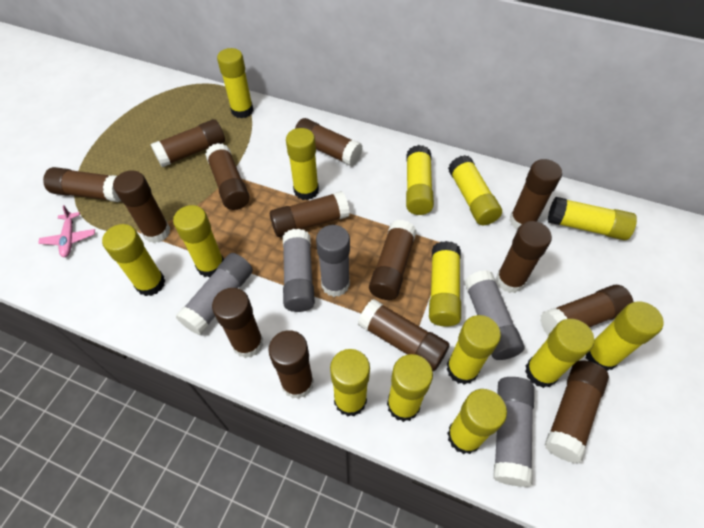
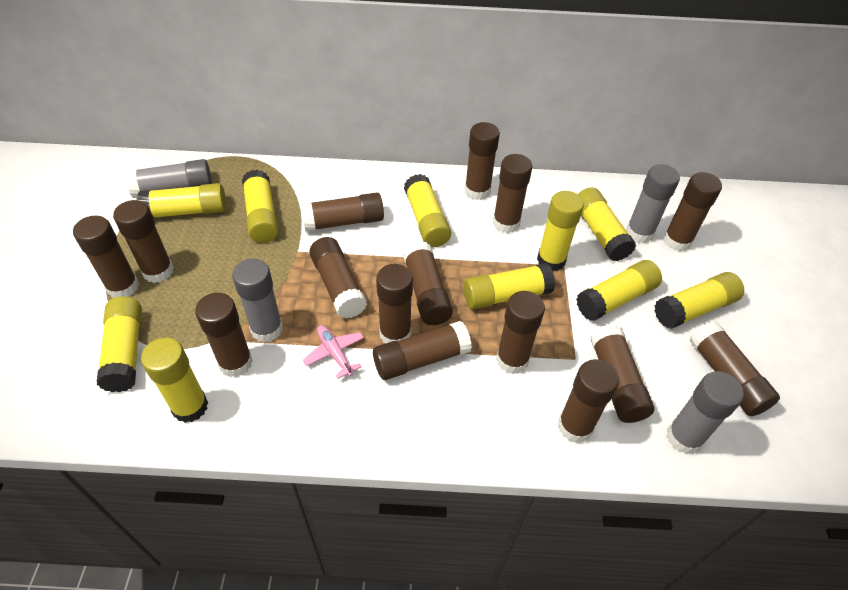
brown glue stick: 14 -> 15
grey glue stick: 5 -> 4
yellow glue stick: 14 -> 10

